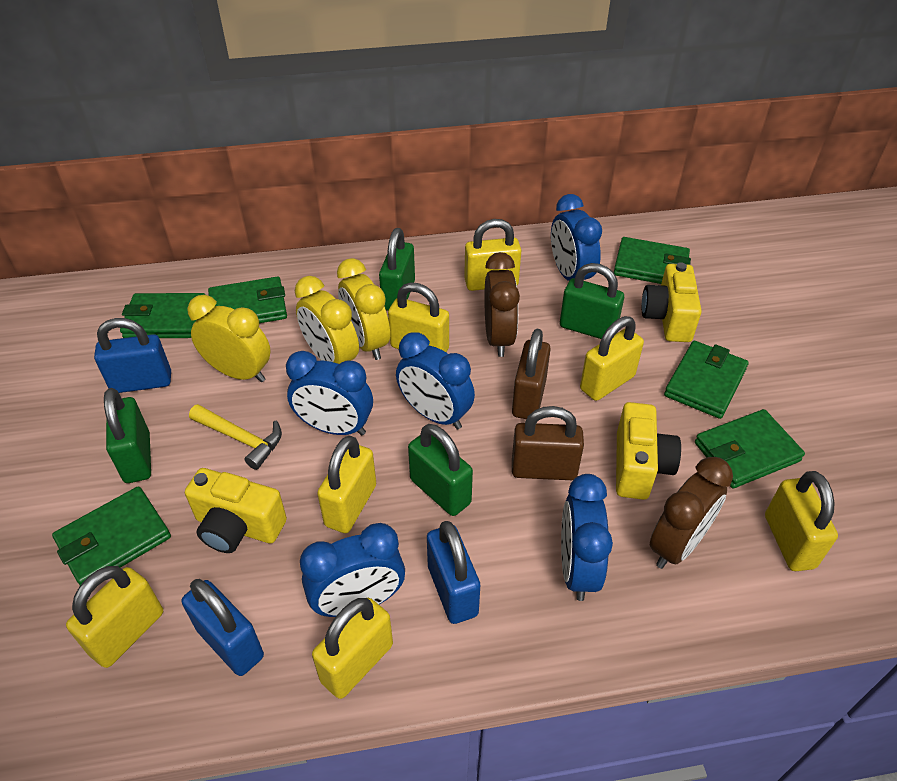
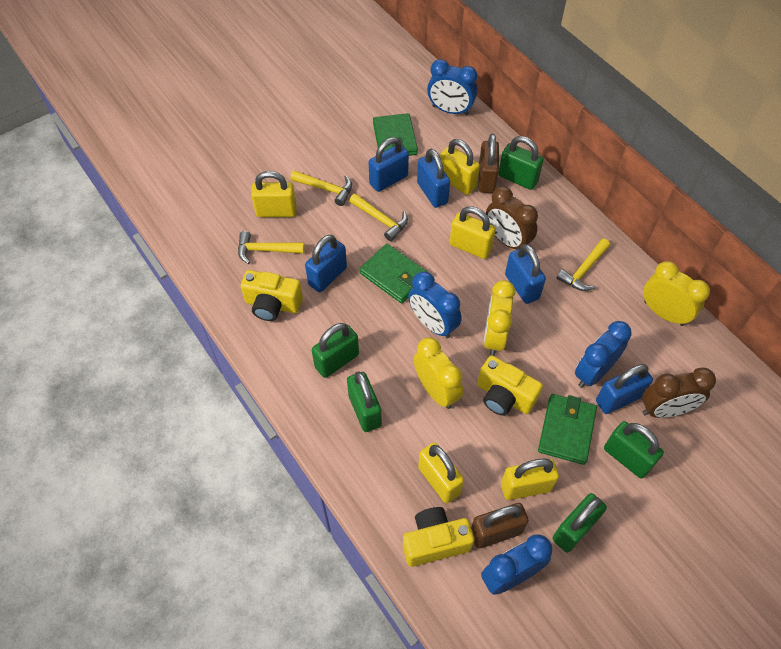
blue clock: 5 -> 4
blue padlock: 3 -> 5
green padlock: 4 -> 5
green wallet: 6 -> 3
yellow hammer: 1 -> 4
yellow padlock: 7 -> 5

